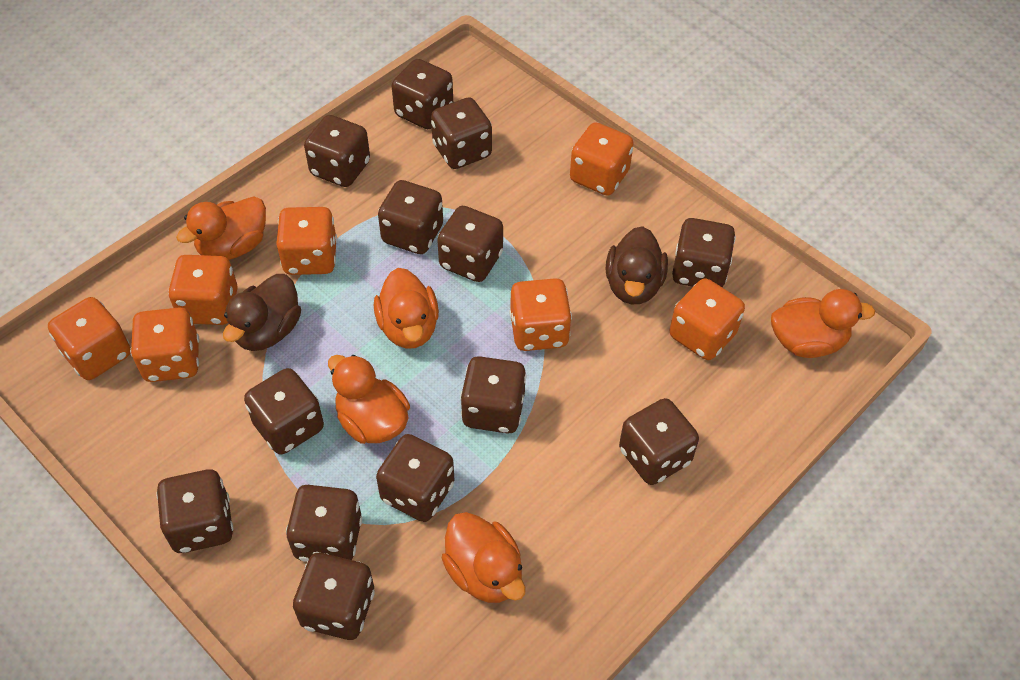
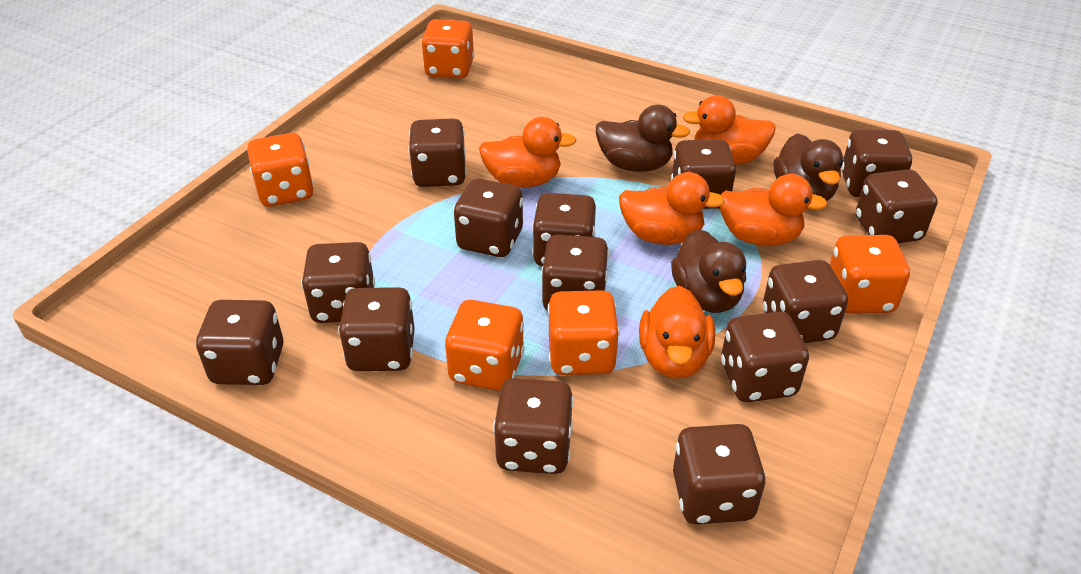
brown dice: 13 -> 14
brown duck: 2 -> 3
orange dice: 7 -> 5

